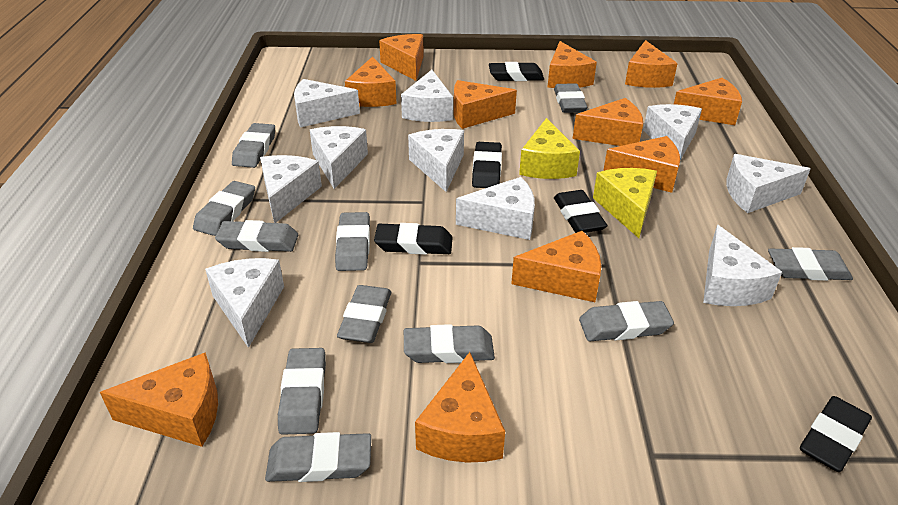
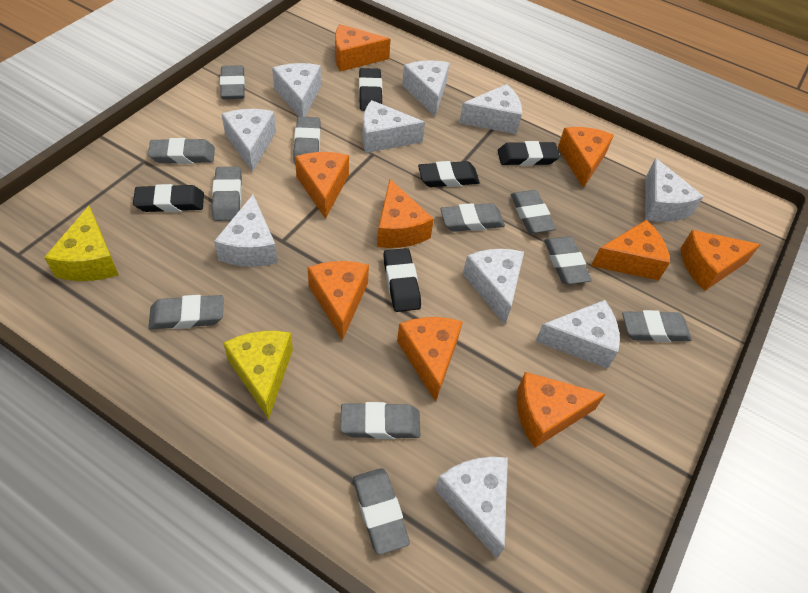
orange cheese: 11 -> 9

